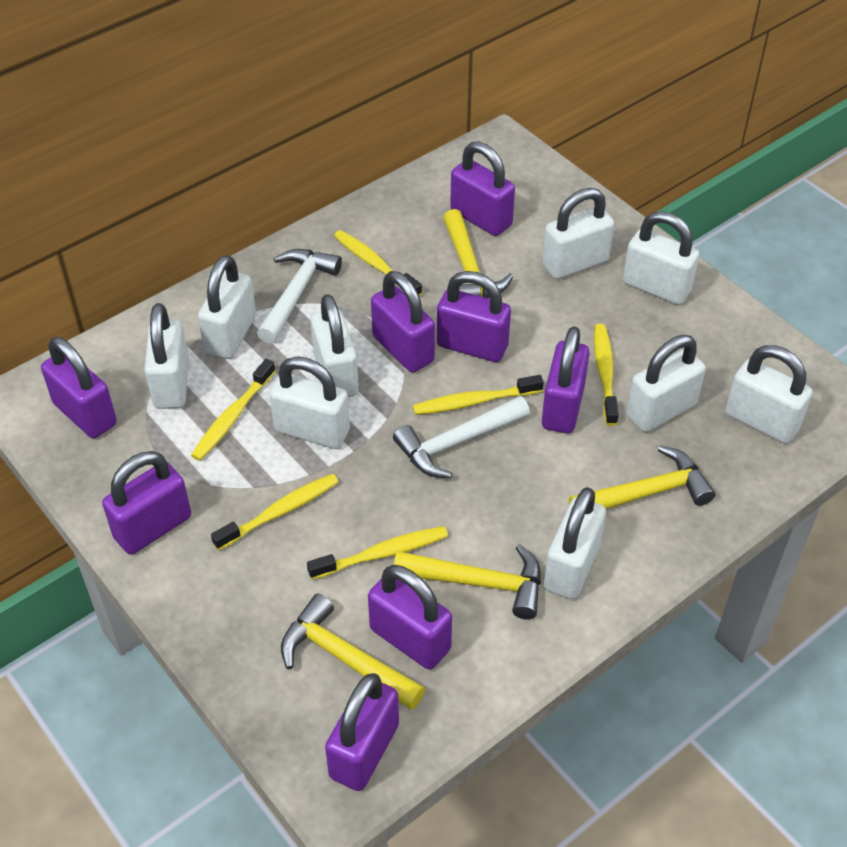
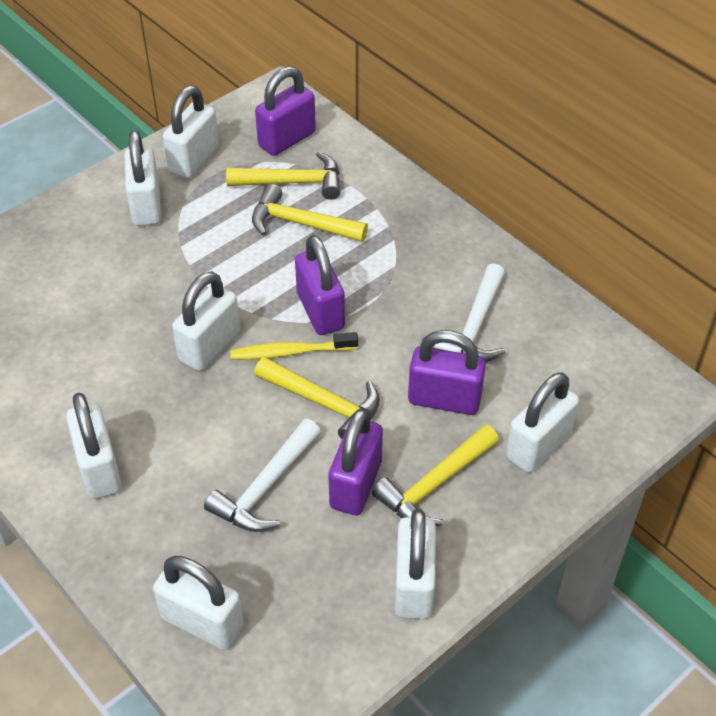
purple padlock: 8 -> 4
white padlock: 9 -> 7
yellow toothbrush: 6 -> 1

